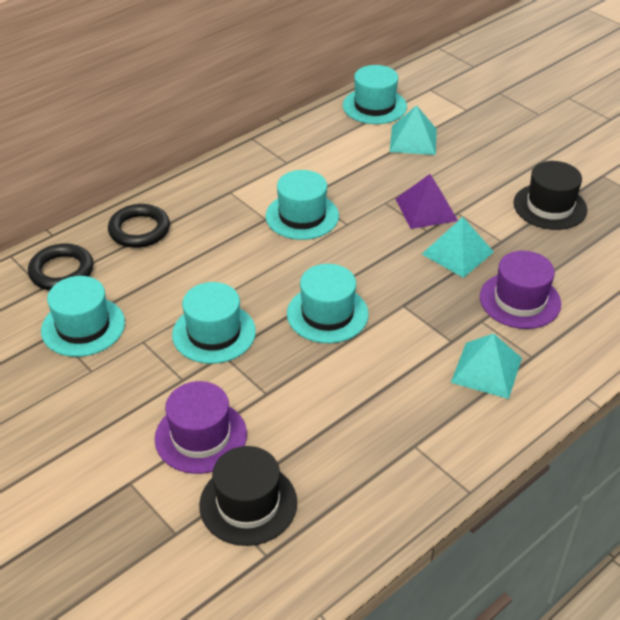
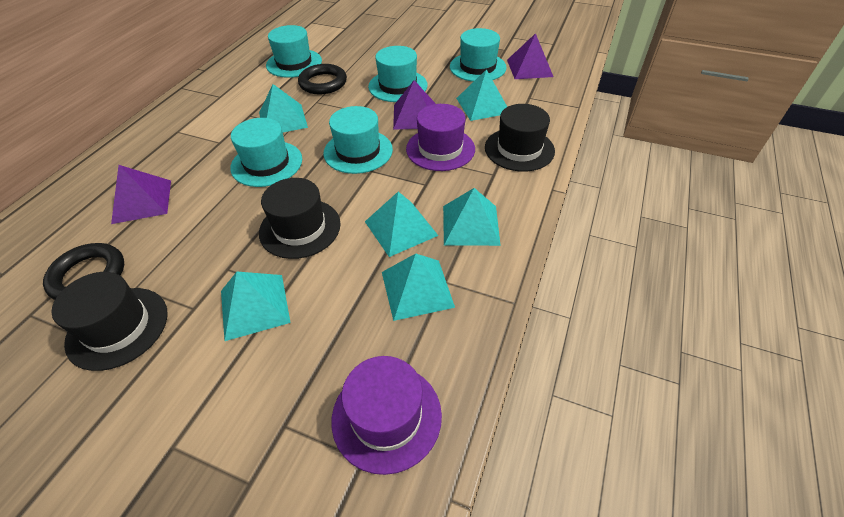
black hat: 2 -> 3
purple pyramid: 1 -> 3
turquoise pyramid: 3 -> 6

